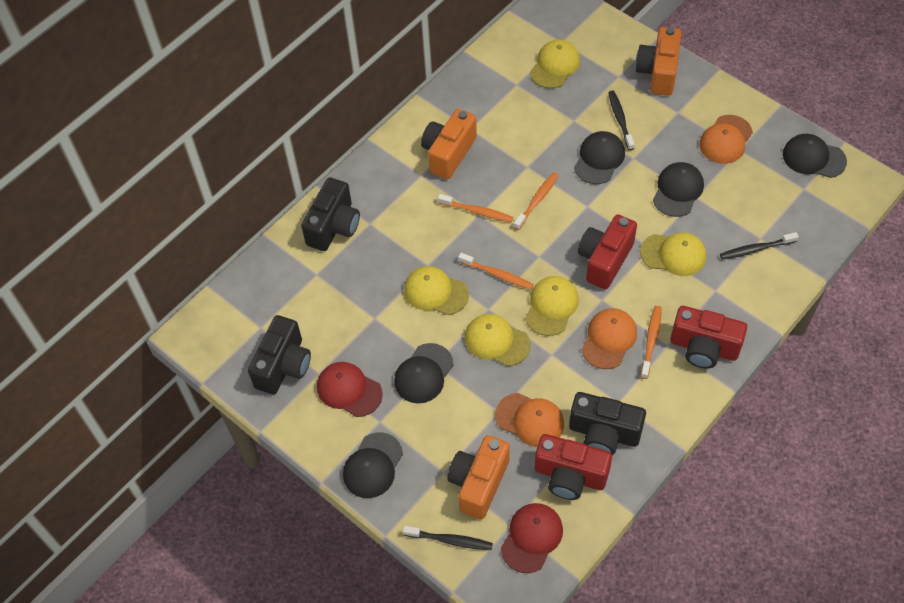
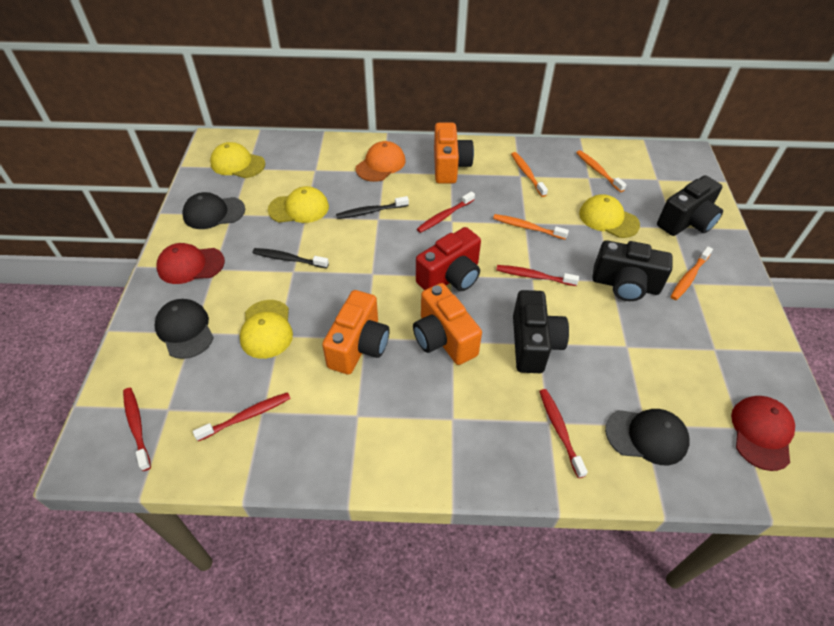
black cap: 5 -> 3
black toothbrush: 3 -> 2
orange cap: 3 -> 1
red camera: 3 -> 1
red toothbrush: 0 -> 5
yellow cap: 5 -> 4

